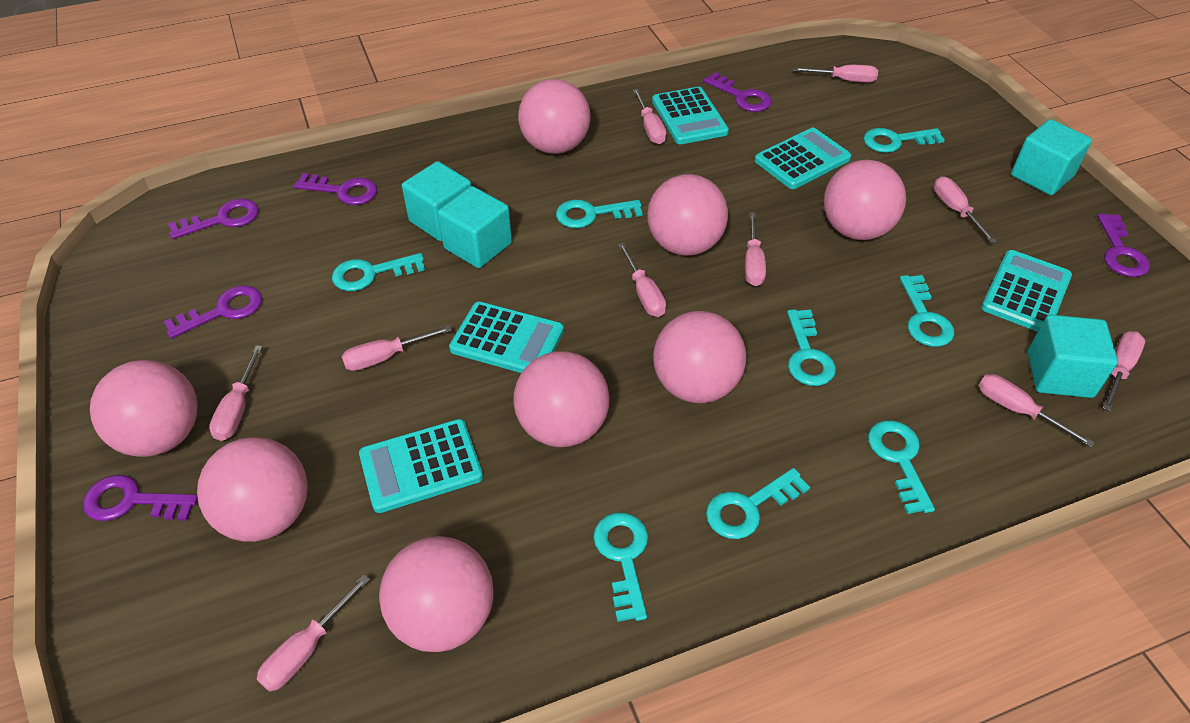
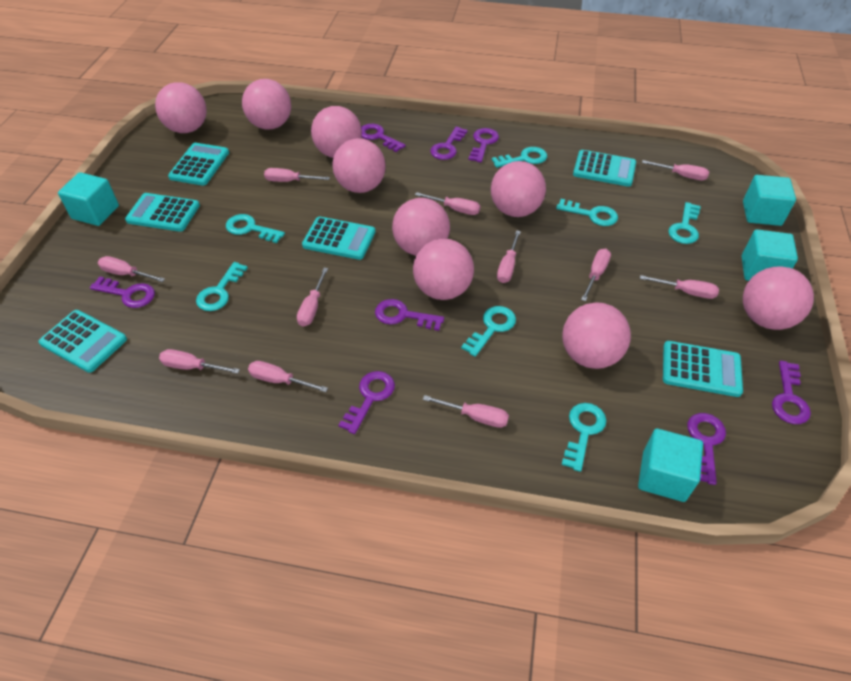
pink ball: 8 -> 9
pink screwdriver: 10 -> 11
purple key: 6 -> 8
turquoise calculator: 5 -> 6
turquoise key: 8 -> 7

